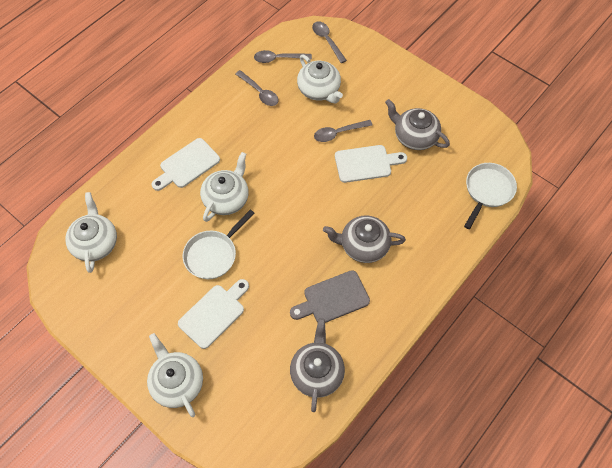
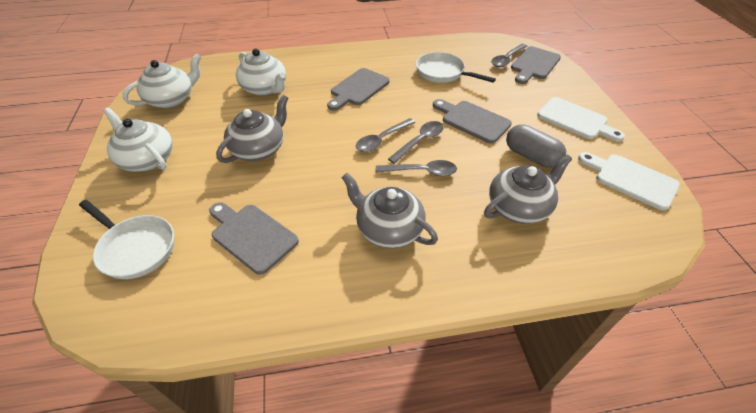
grey capsule: 0 -> 1
grey cutting board: 1 -> 4
white cutting board: 3 -> 2
white teapot: 4 -> 3

